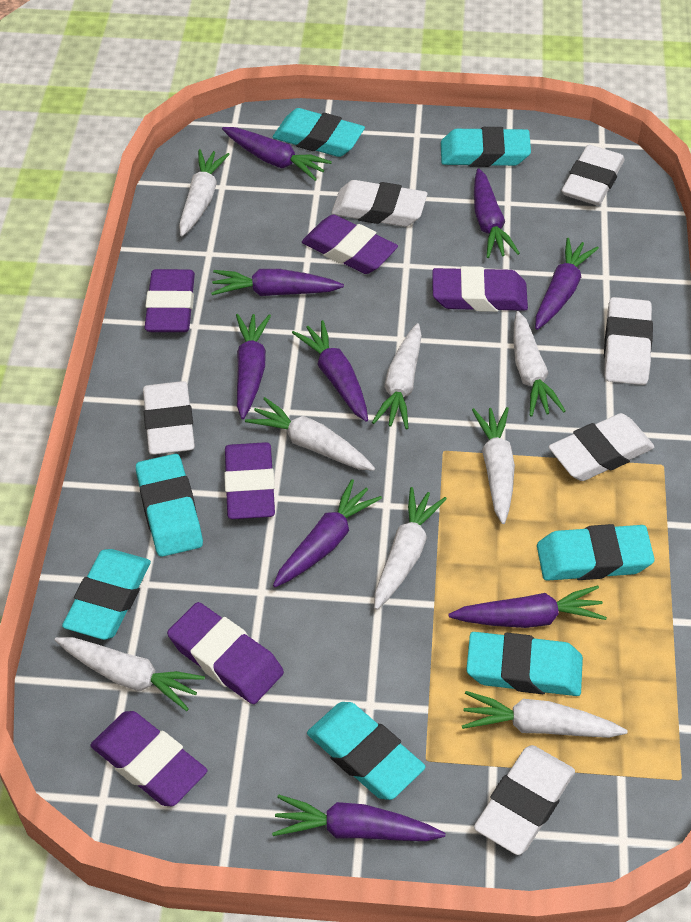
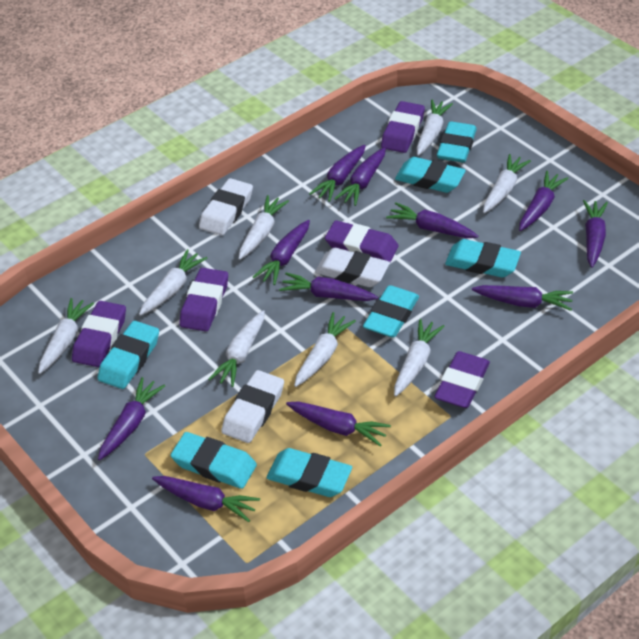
purple carrot: 9 -> 11
purple eraser: 6 -> 5
white eraser: 6 -> 3

